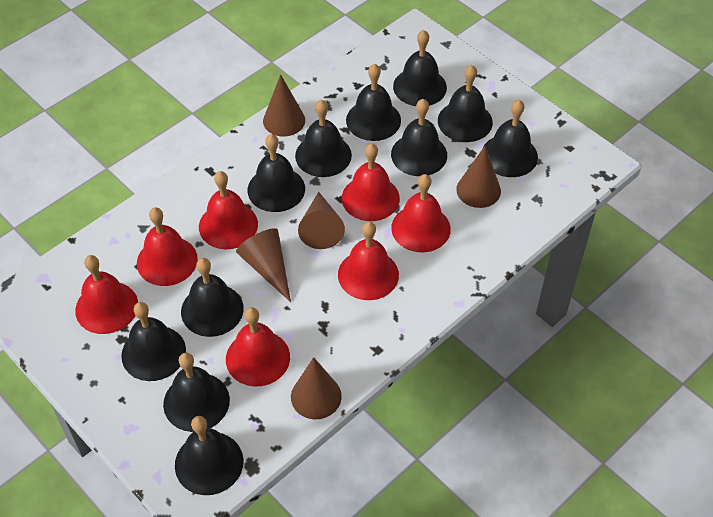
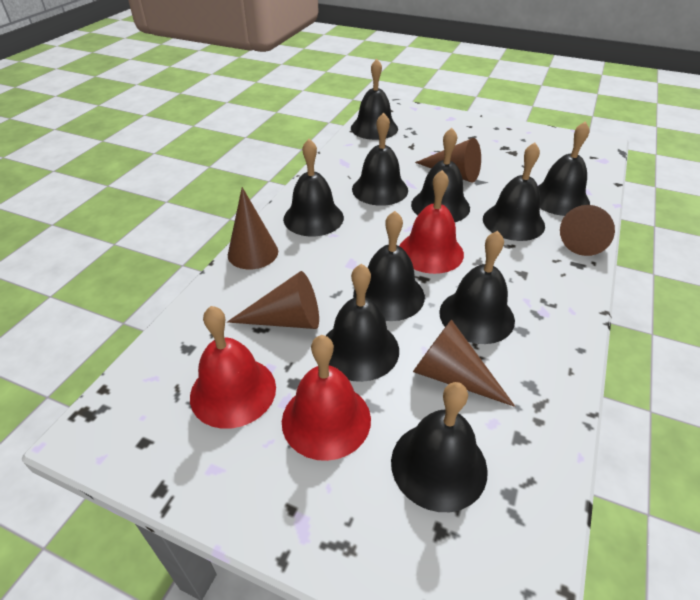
black bell: 11 -> 10
red bell: 7 -> 3

